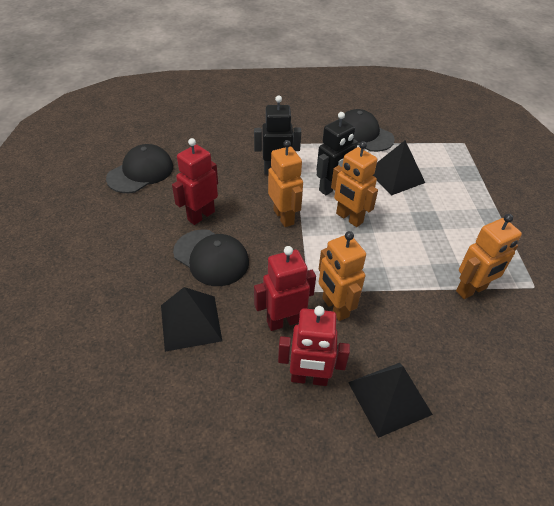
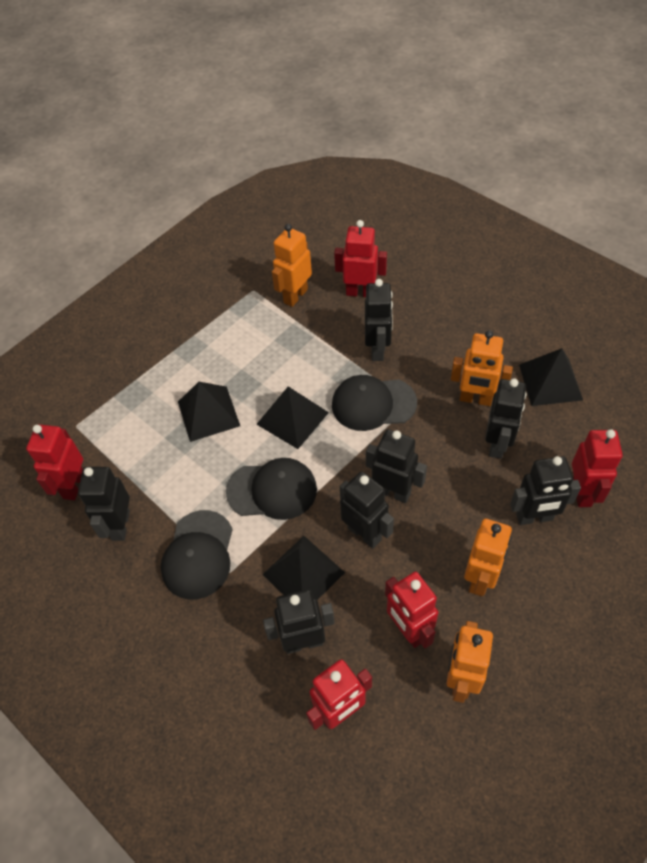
black pyramid: 3 -> 4
black robot: 2 -> 7
red robot: 3 -> 5

